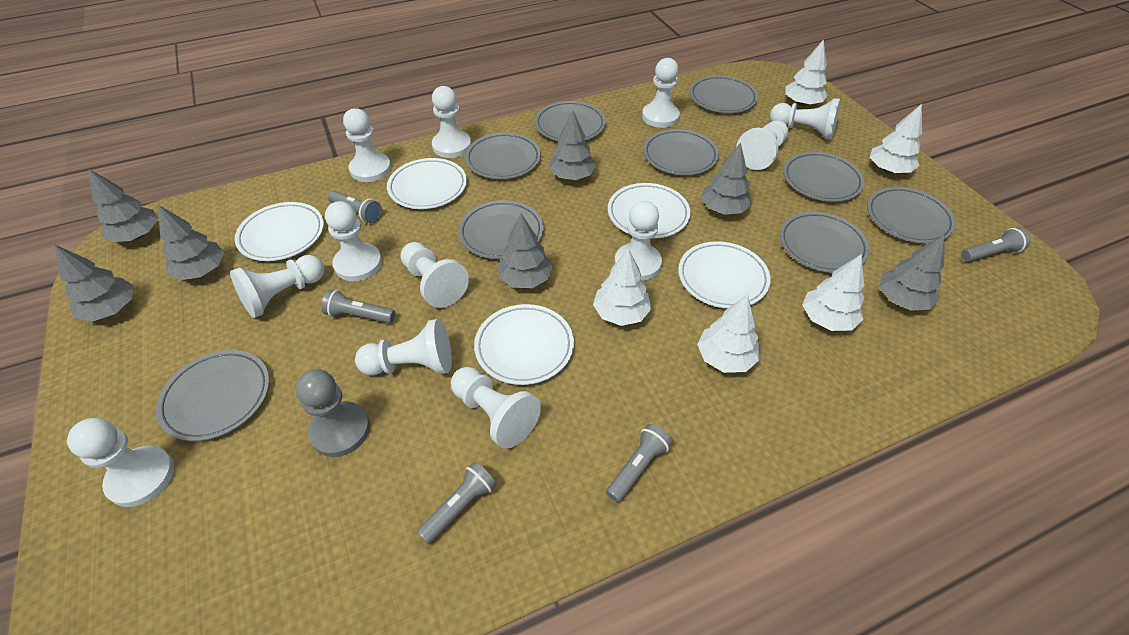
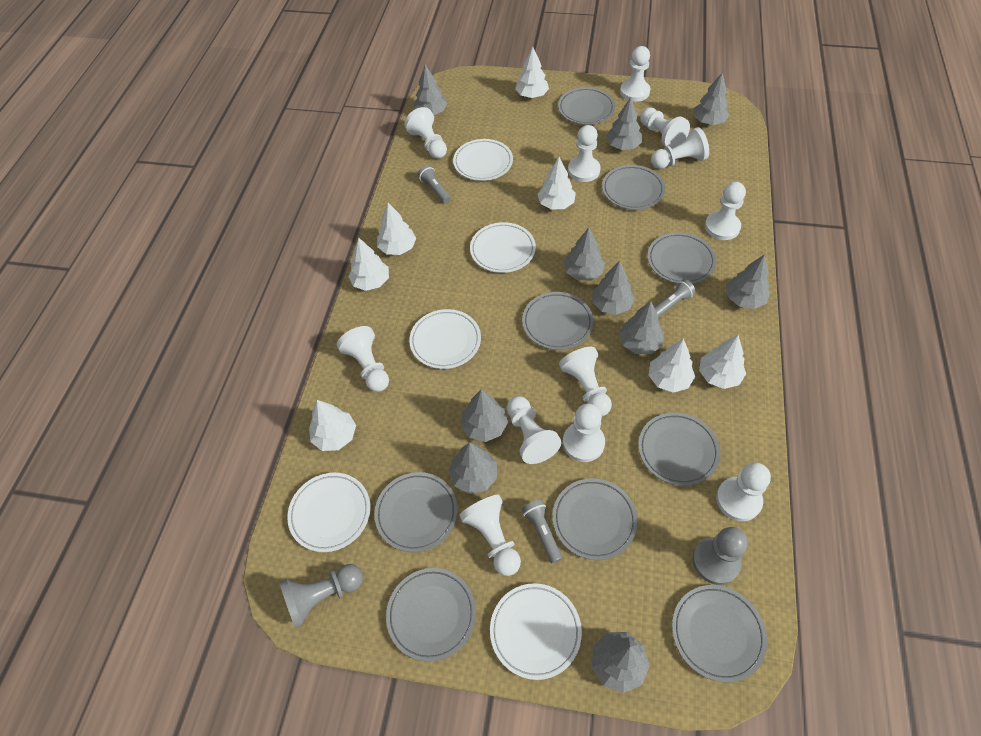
grey flashlight: 5 -> 3
grey pawn: 1 -> 2
grey tree: 7 -> 10
white tree: 5 -> 7

